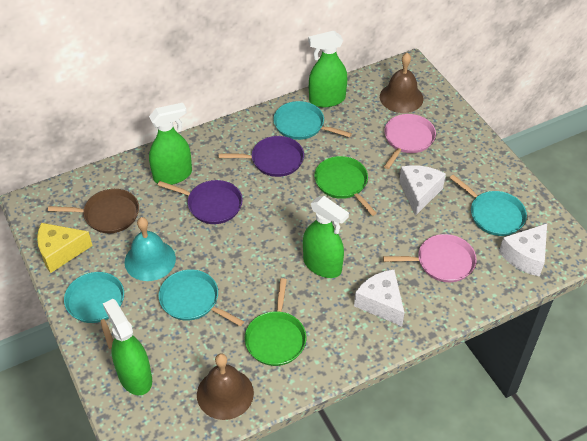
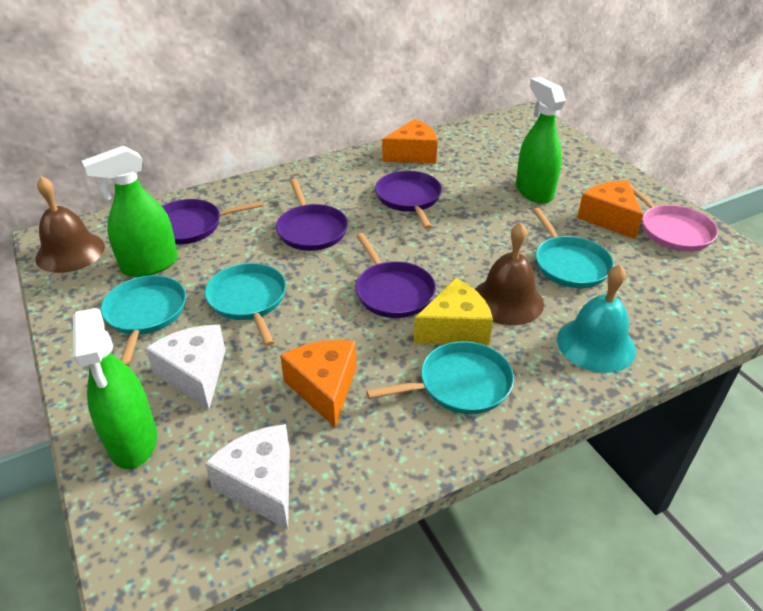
brown pan: 1 -> 0
green pan: 2 -> 0
green spray bottle: 4 -> 3
orange cheese: 0 -> 3
pink pan: 2 -> 1
purple pan: 2 -> 4
white cheese: 3 -> 2

